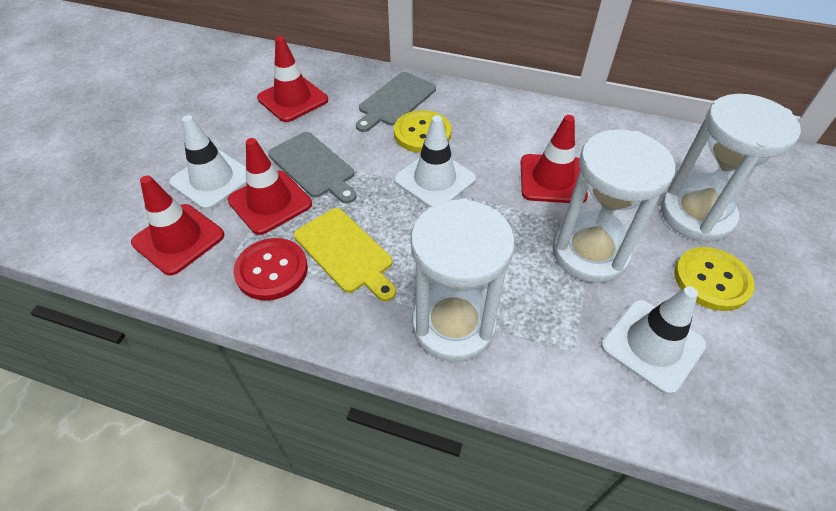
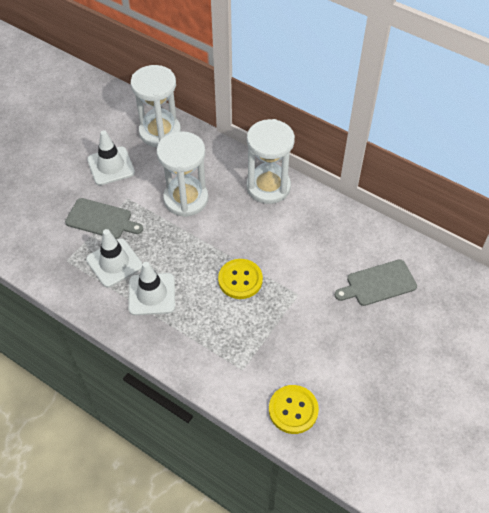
red button: 1 -> 0
red traffic cone: 4 -> 0
yellow cutting board: 1 -> 0

